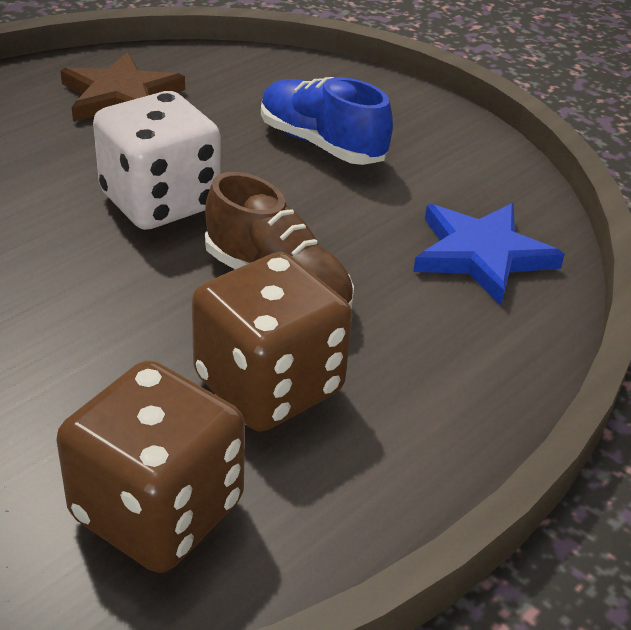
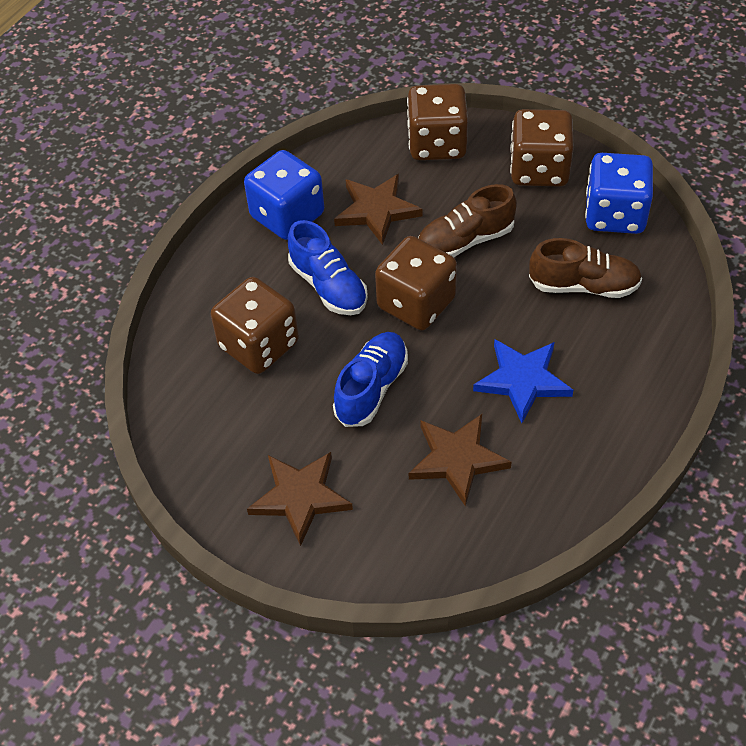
blue dice: 0 -> 2
blue shoe: 1 -> 2
brown dice: 2 -> 4
brown shoe: 1 -> 2
brown star: 1 -> 3
white dice: 1 -> 0

